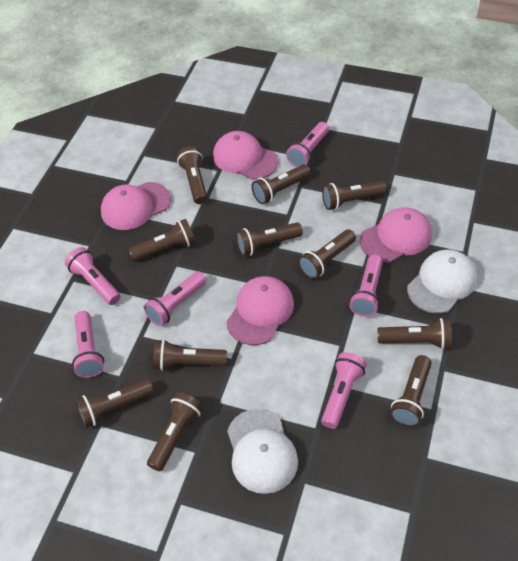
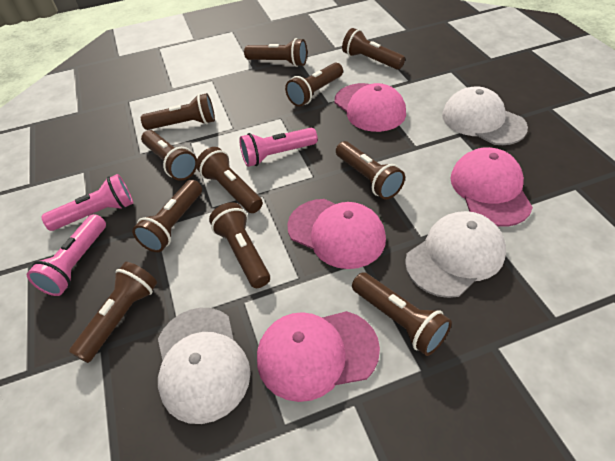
pink flashlight: 6 -> 3
white cap: 2 -> 3

